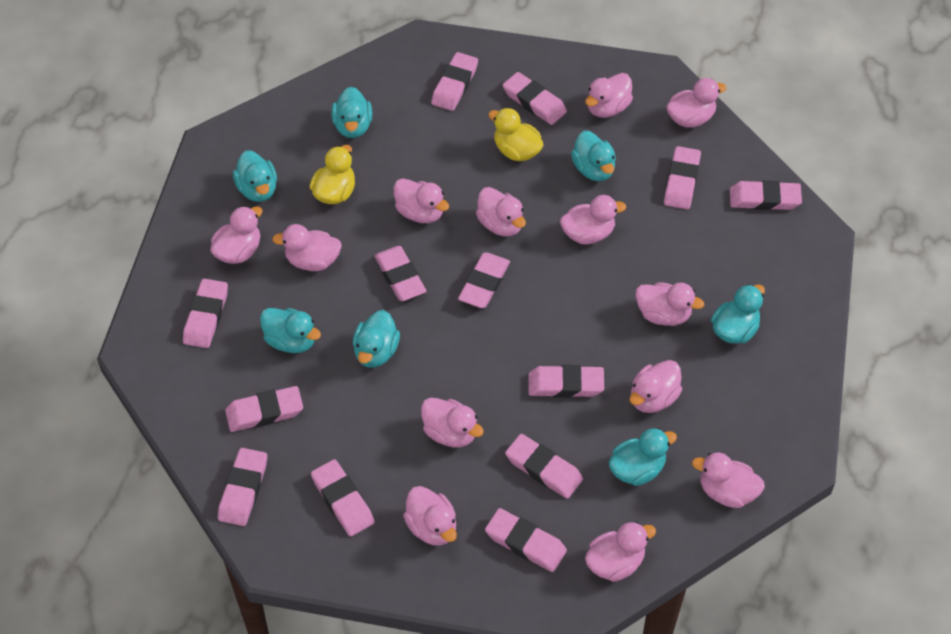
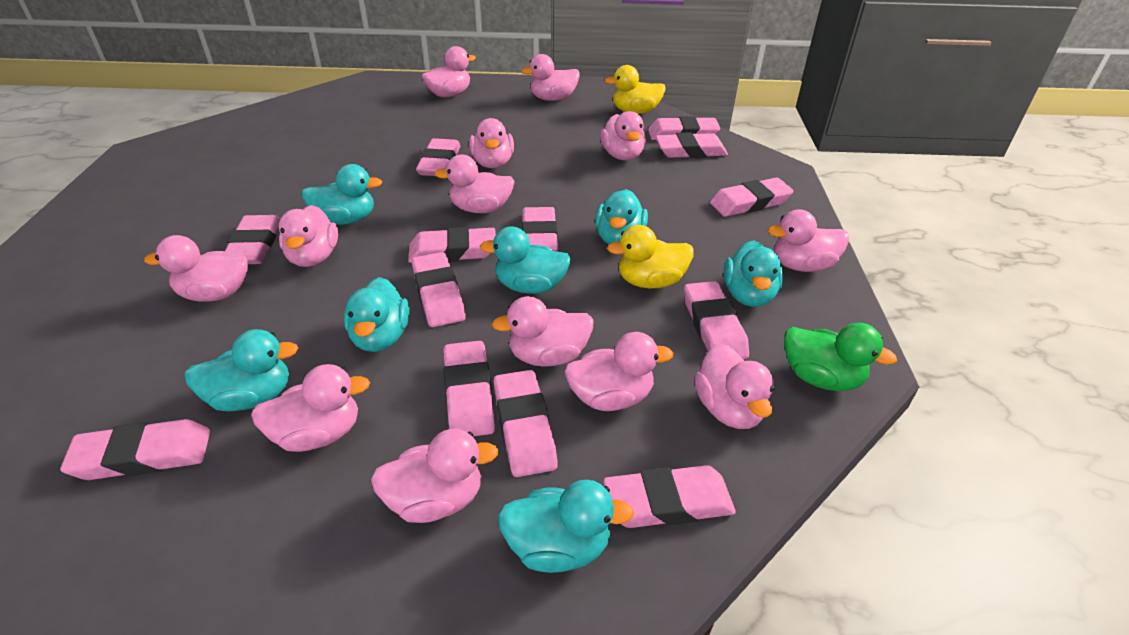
green duck: 0 -> 1

